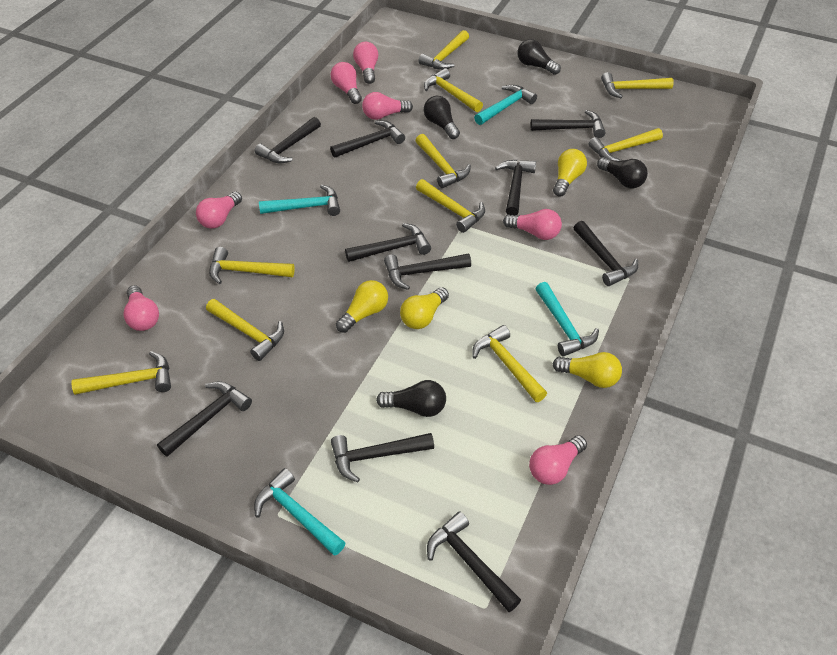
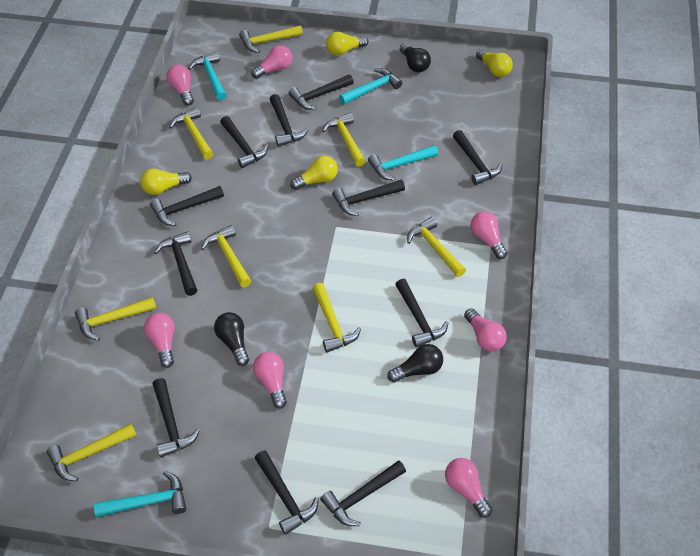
black hammer: 10 -> 11
black light bulb: 4 -> 3
yellow hammer: 10 -> 8

